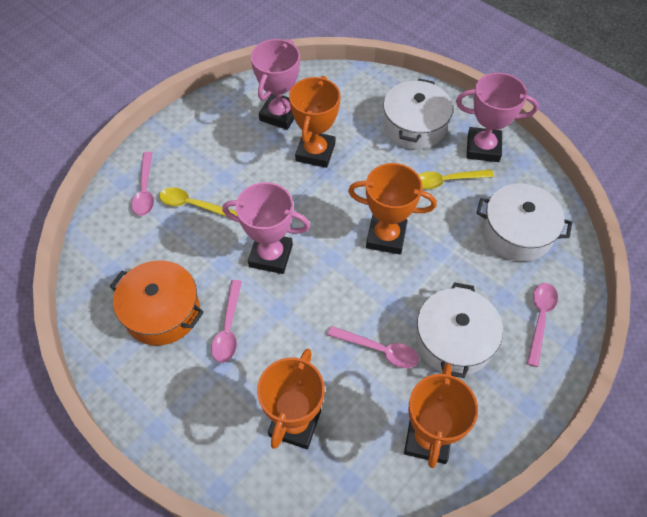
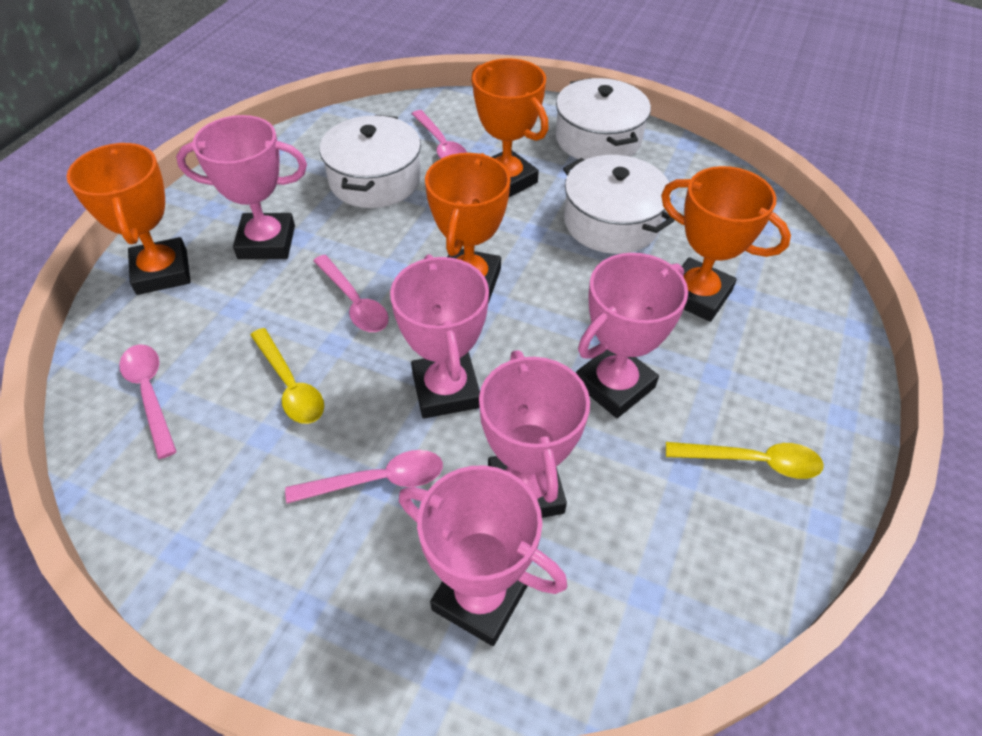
orange pot: 1 -> 0
pink trophy: 3 -> 5

